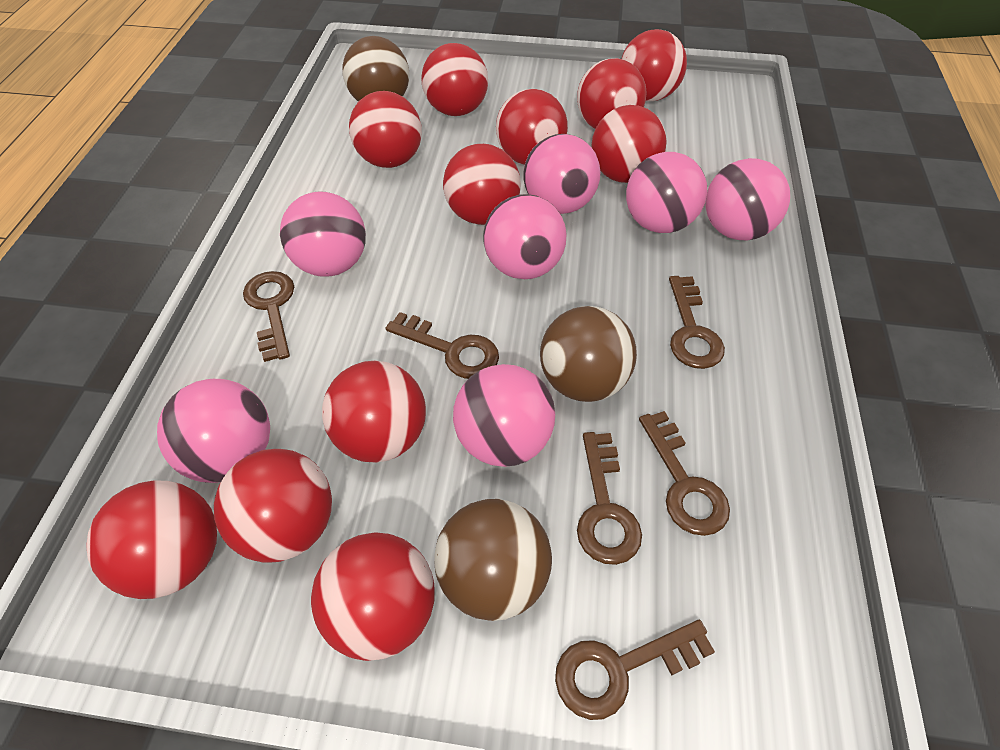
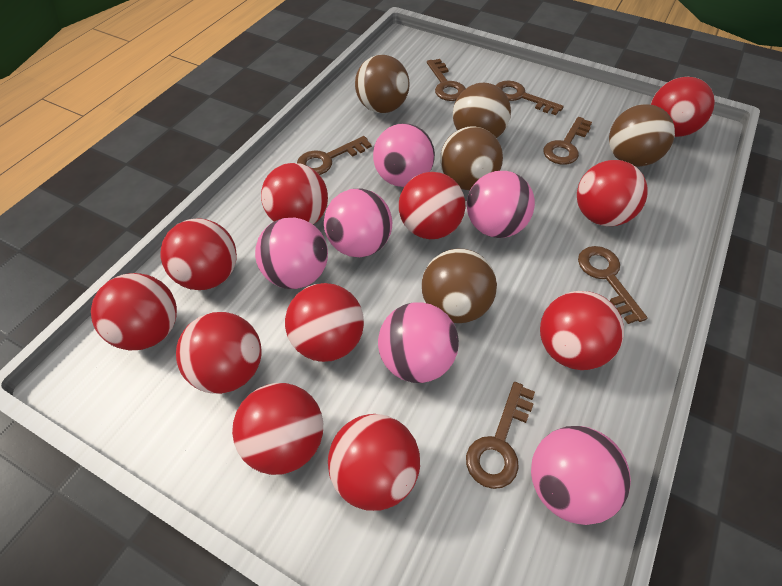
brown ball: 3 -> 5
pink ball: 7 -> 6

